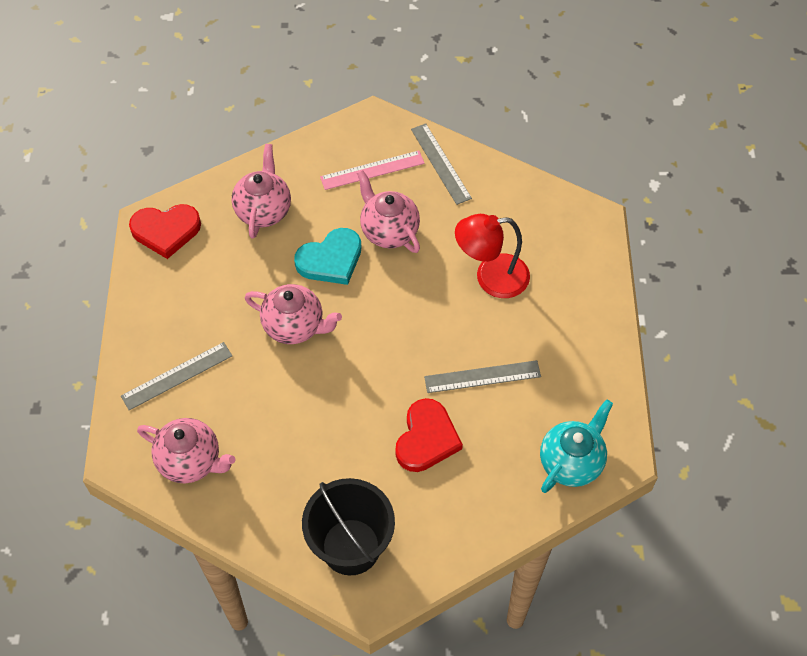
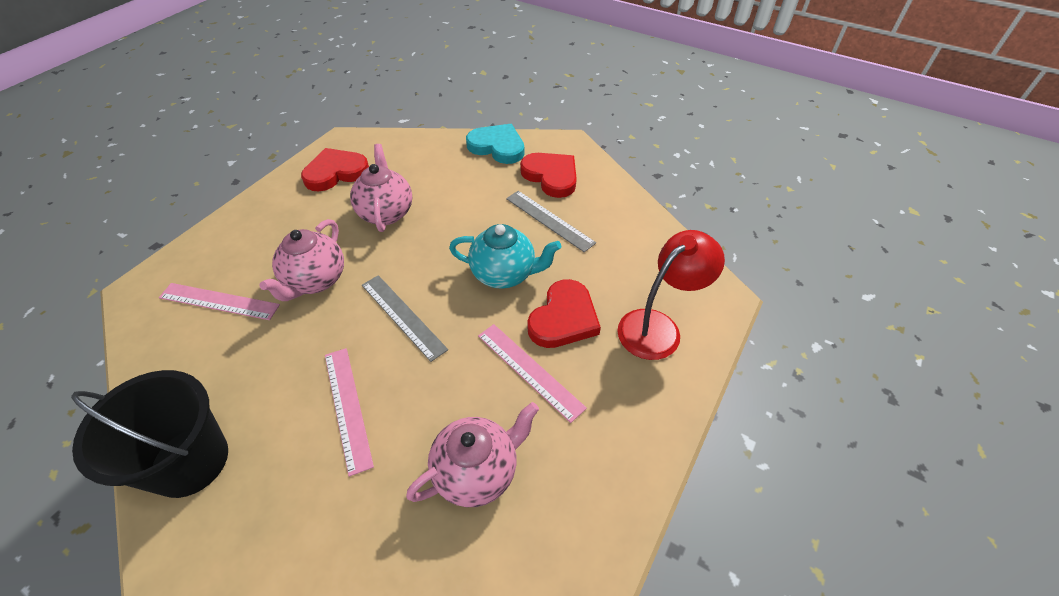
grey ruler: 3 -> 2
pink ruler: 1 -> 3
pink teapot: 4 -> 3
red heart: 2 -> 3

